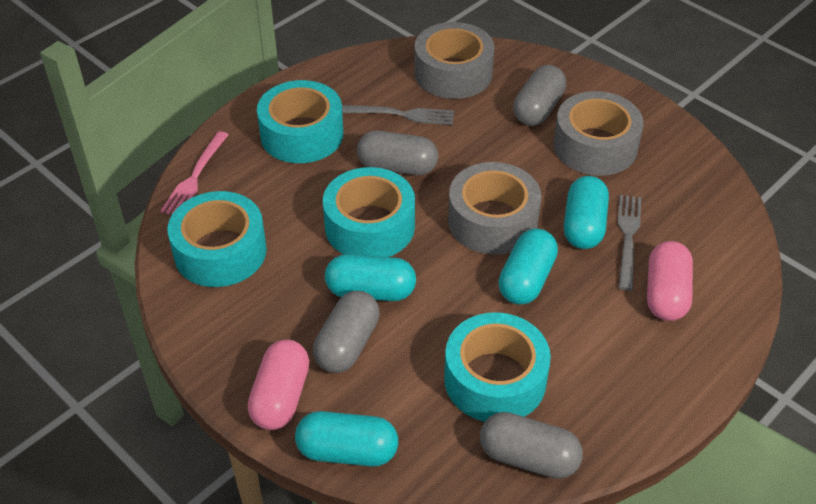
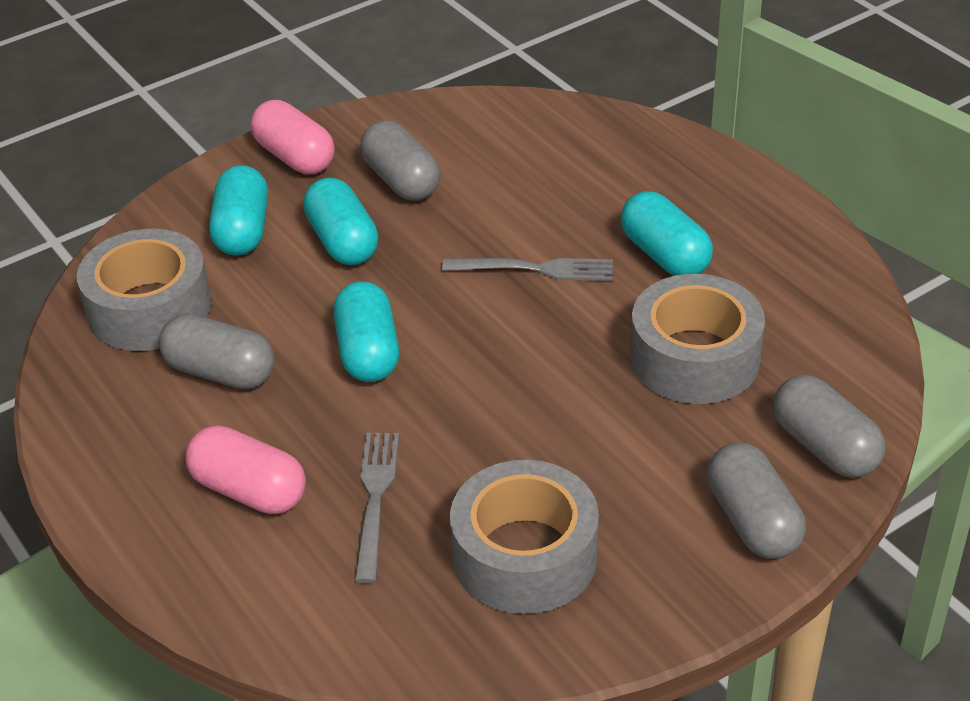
pink fork: 1 -> 0
turquoise tape: 4 -> 0

